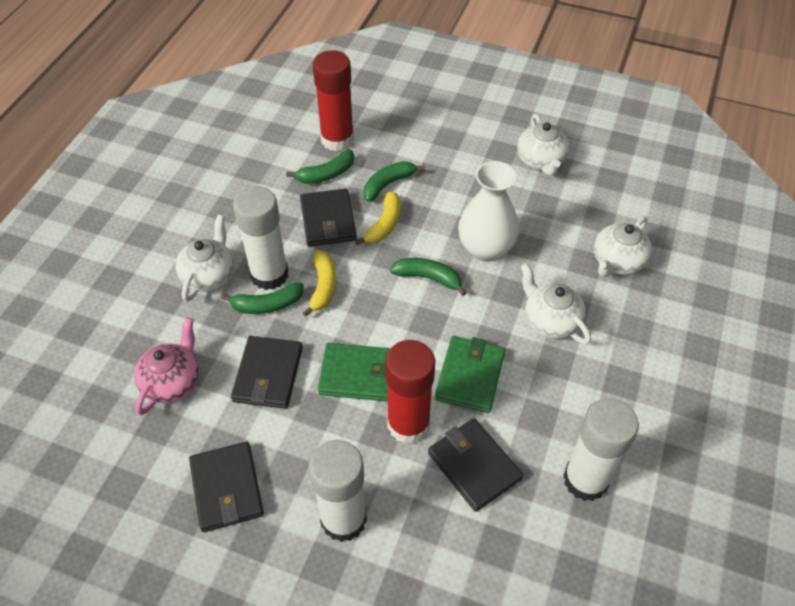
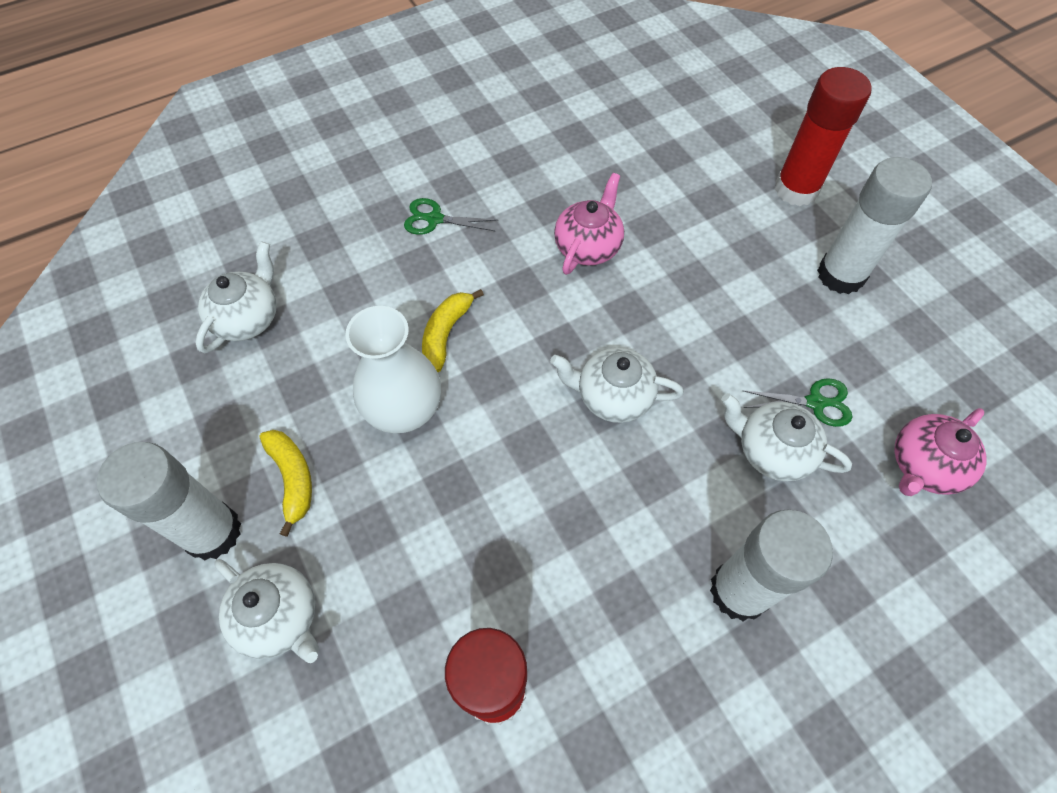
black wallet: 4 -> 0
green banana: 4 -> 0
green scissors: 0 -> 2
green wallet: 2 -> 0
pink teapot: 1 -> 2

